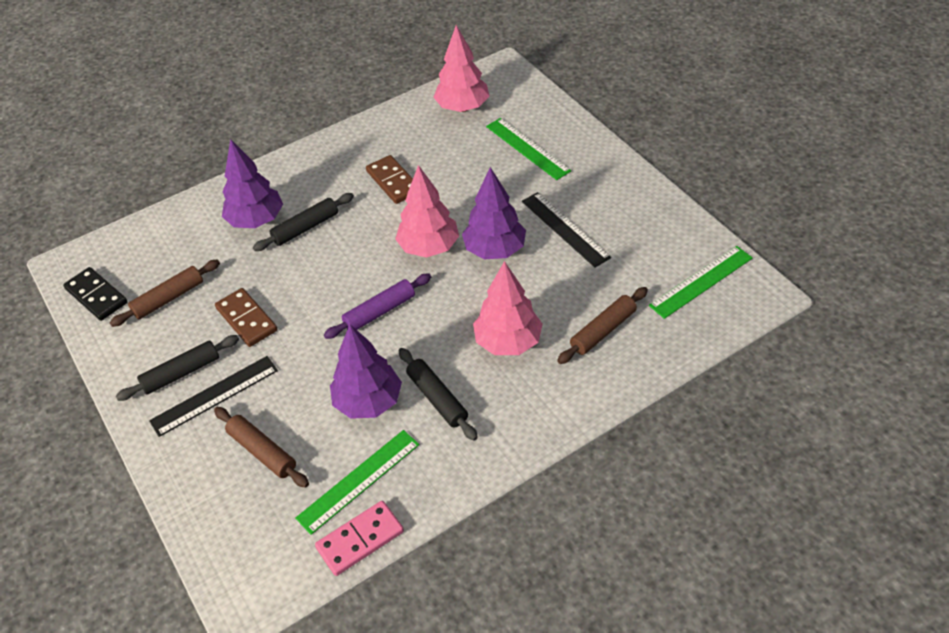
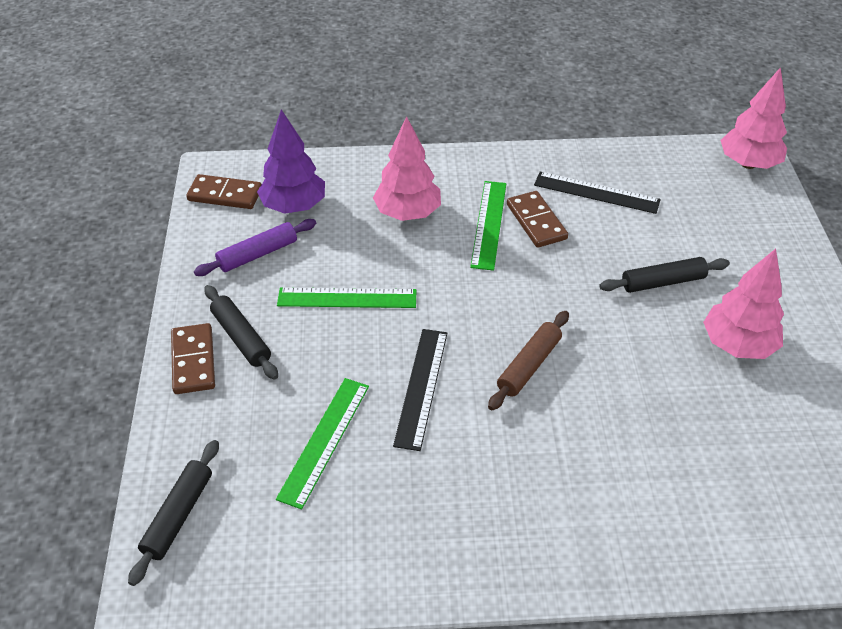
black domino: 1 -> 0
brown domino: 2 -> 3
brown rolling pin: 3 -> 1
pink domino: 1 -> 0
purple tree: 3 -> 1

